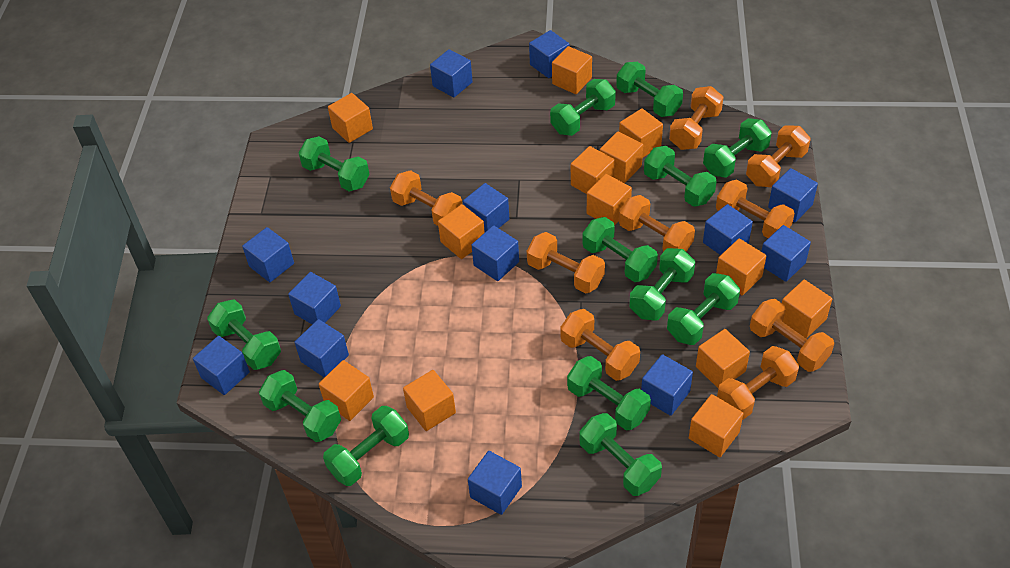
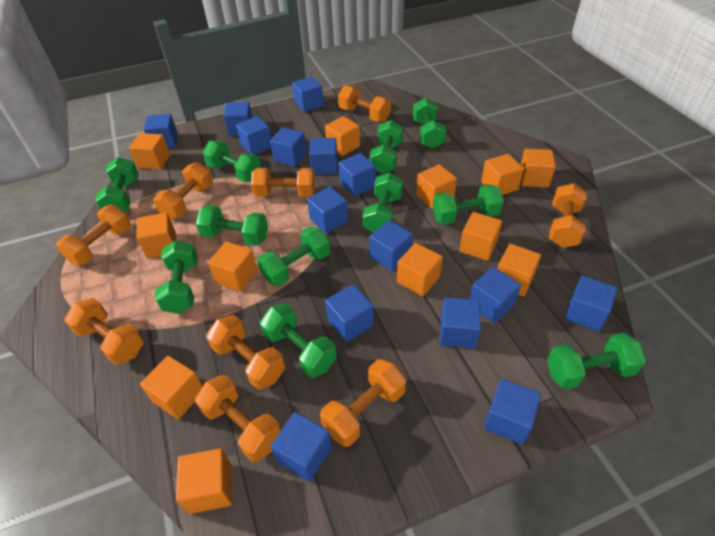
blue cube: 13 -> 15
green dumbbell: 13 -> 11
orange cube: 13 -> 12

